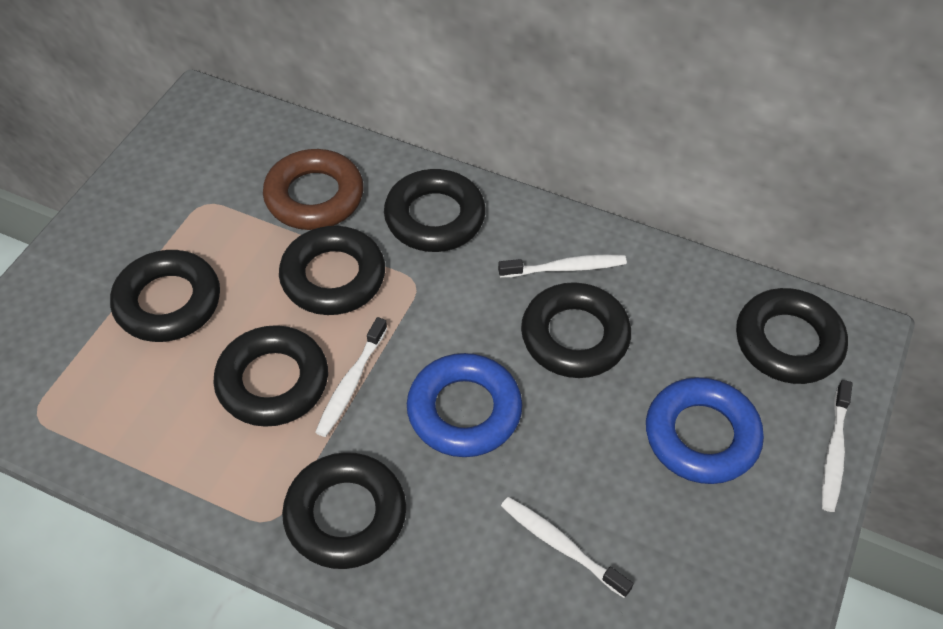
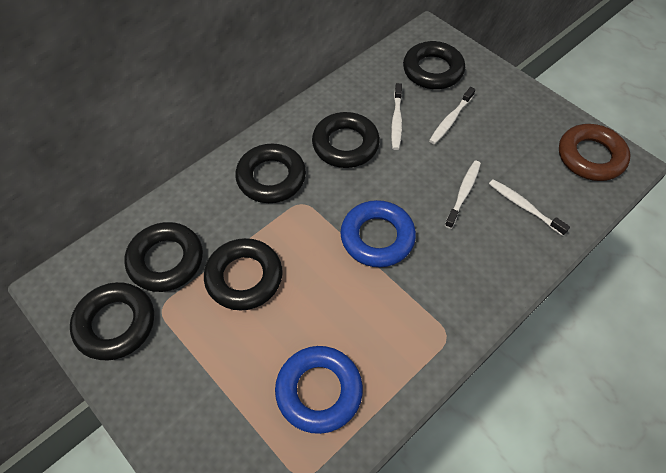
black ring: 7 -> 6

